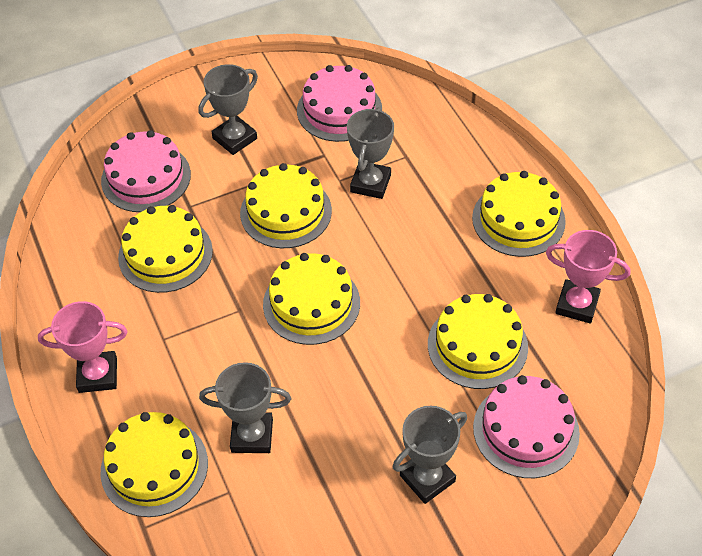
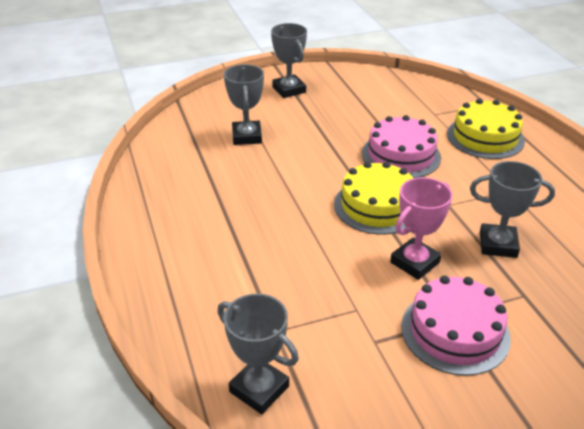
pink cake: 3 -> 2
pink trophy: 2 -> 1
yellow cake: 6 -> 2

